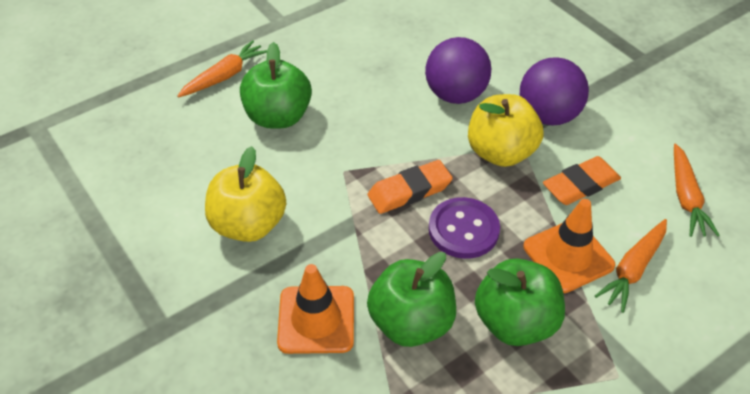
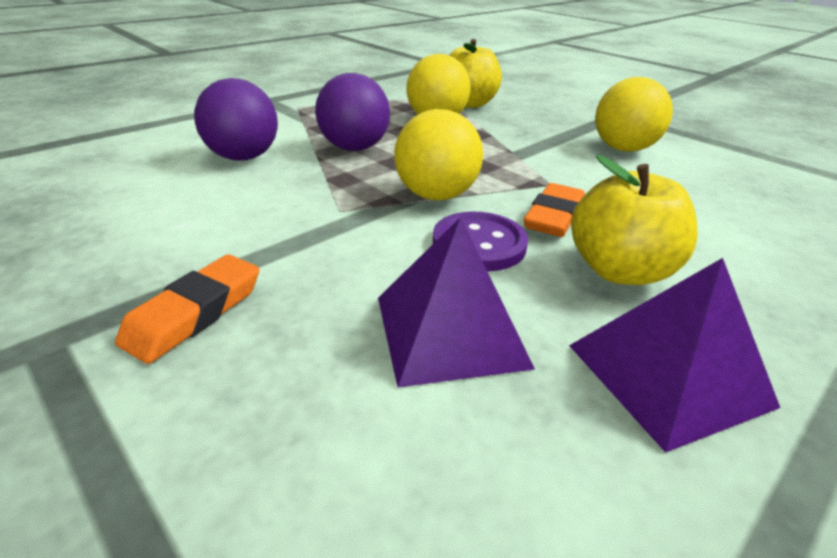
green apple: 3 -> 0
orange carrot: 3 -> 0
orange traffic cone: 2 -> 0
purple pyramid: 0 -> 2
yellow ball: 0 -> 3

